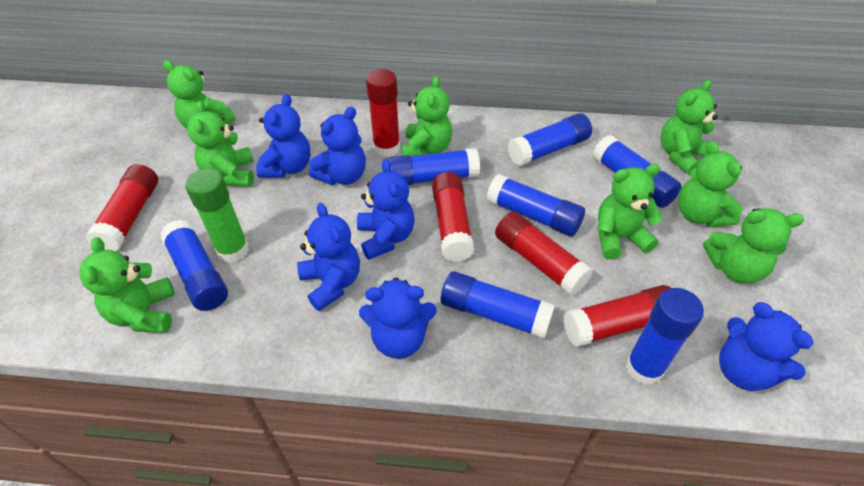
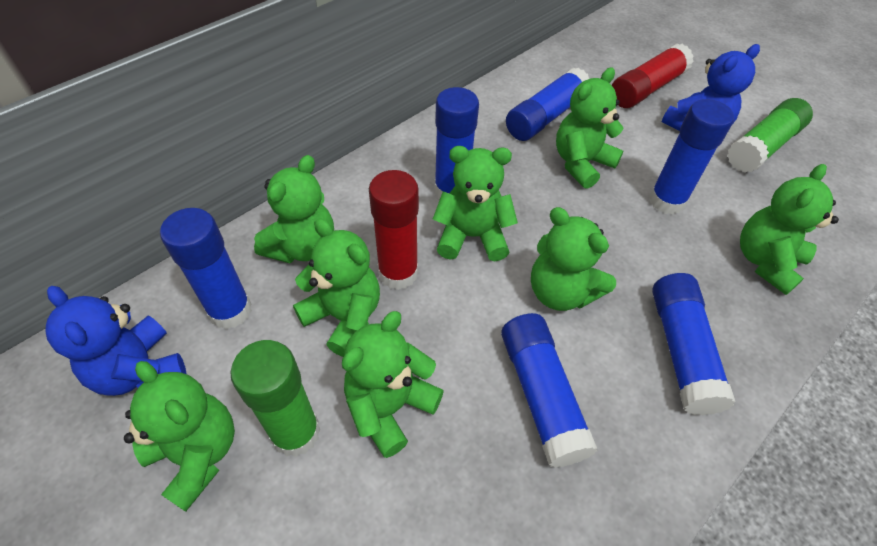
blue glue stick: 7 -> 6
blue teddy bear: 6 -> 2
green glue stick: 1 -> 2
red glue stick: 5 -> 2

